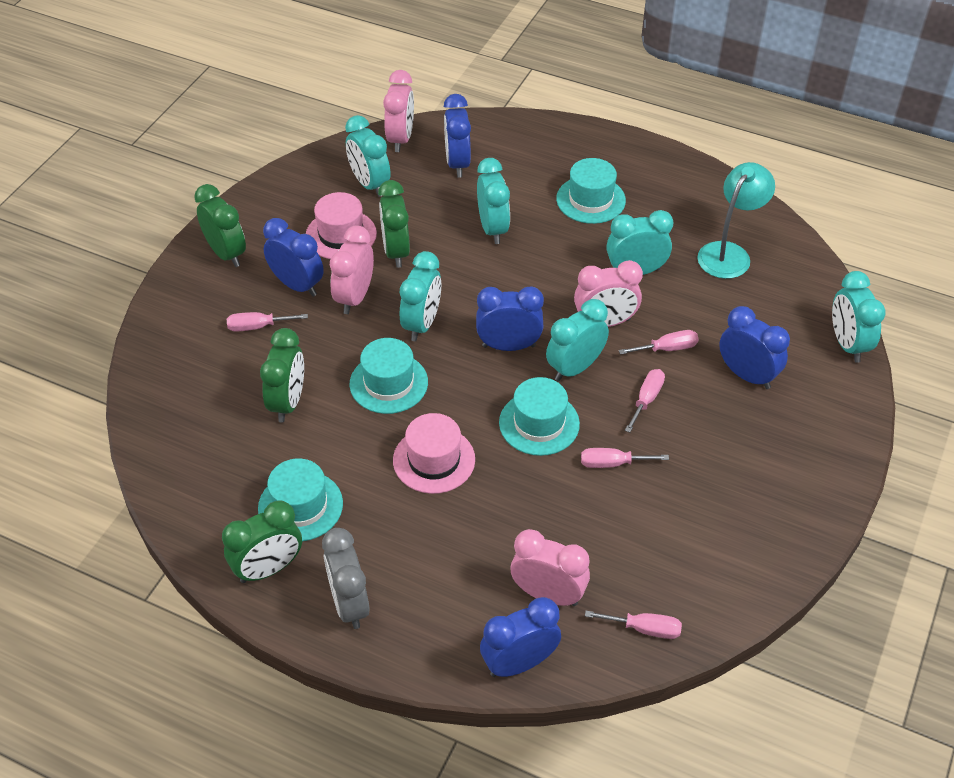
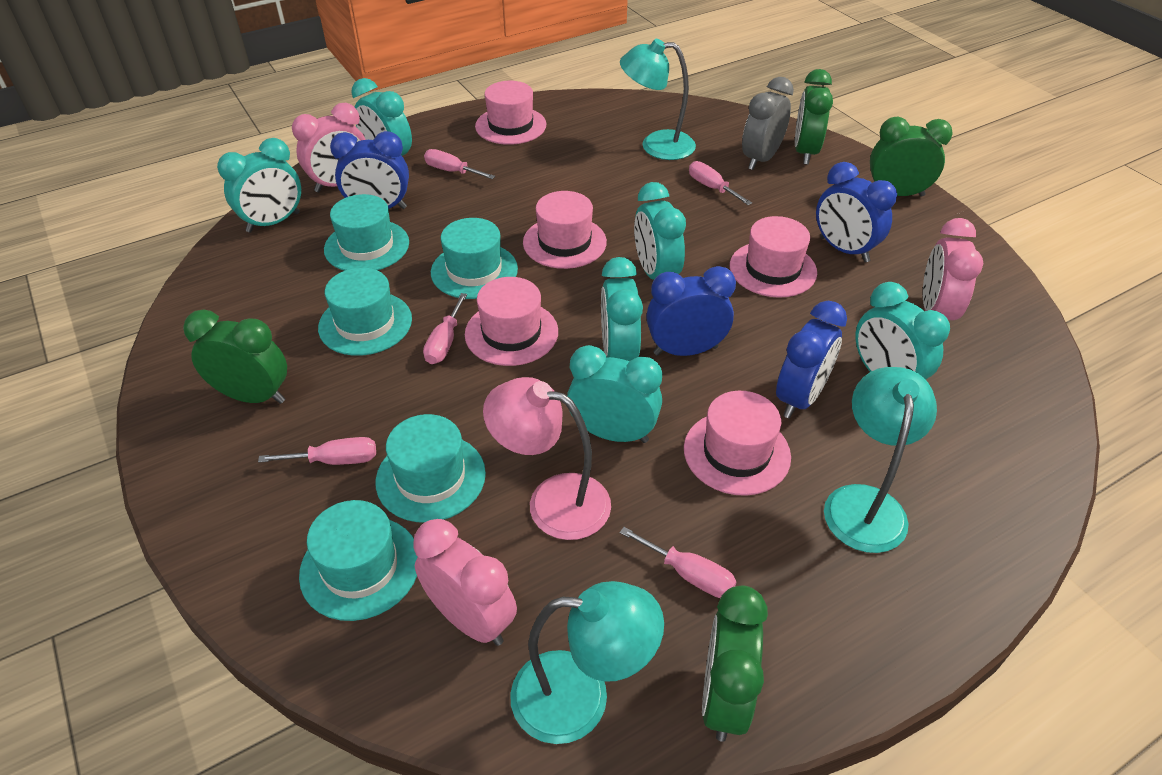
blue clock: 5 -> 4
pink clock: 4 -> 3
pink hat: 2 -> 5
pink lamp: 0 -> 1
turquoise hat: 4 -> 5
turquoise lamp: 1 -> 3

